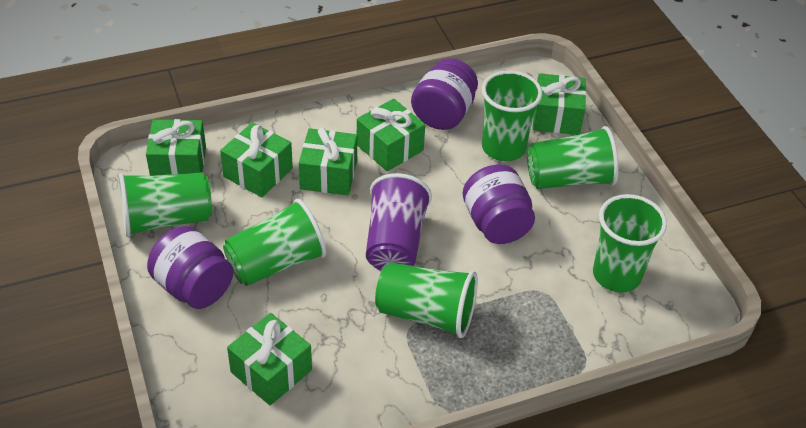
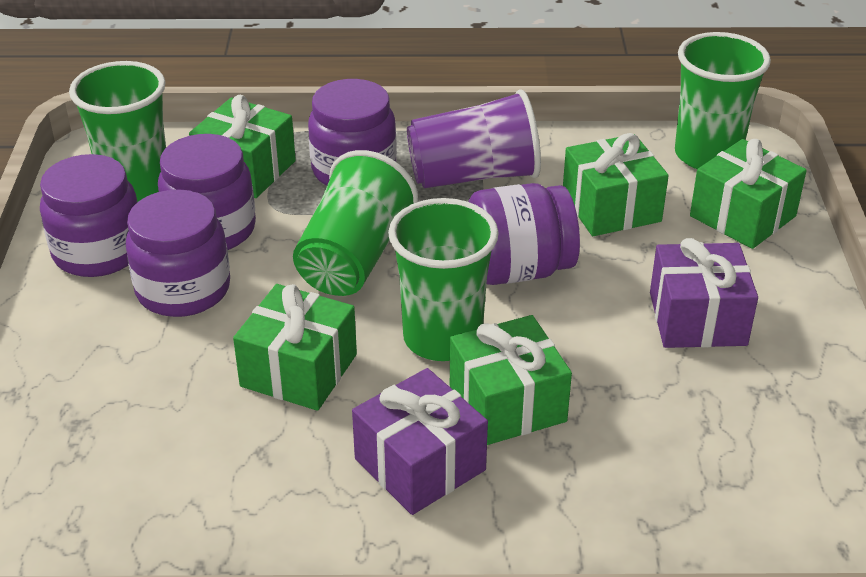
green cup: 6 -> 4
green gift: 6 -> 5
purple gift: 0 -> 2
purple jar: 3 -> 5

